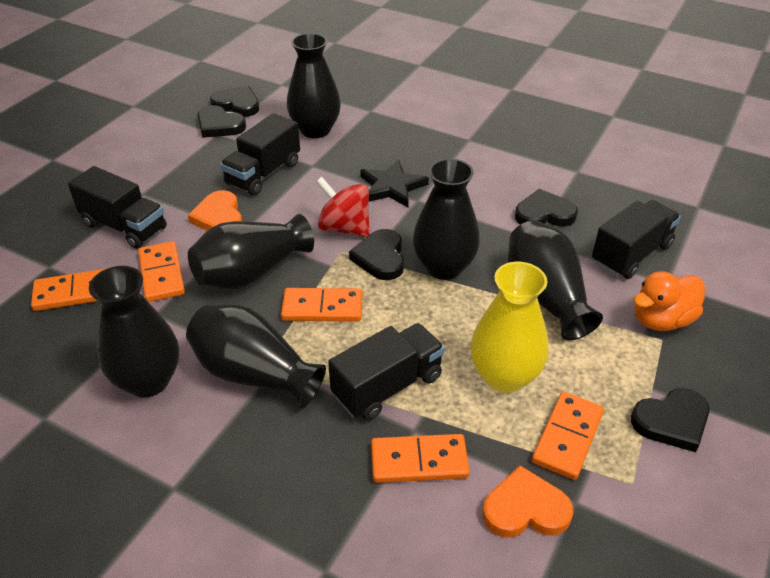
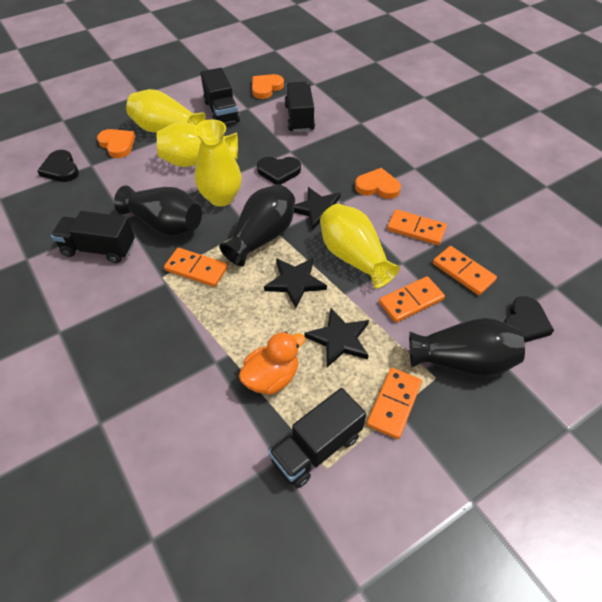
black heart: 5 -> 3
black star: 1 -> 3
black vase: 6 -> 3
orange heart: 2 -> 3
red spinning top: 1 -> 0
yellow vase: 1 -> 4

